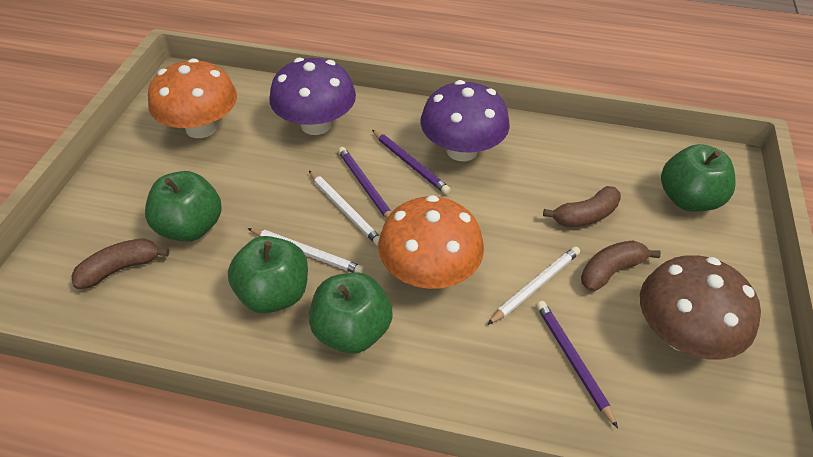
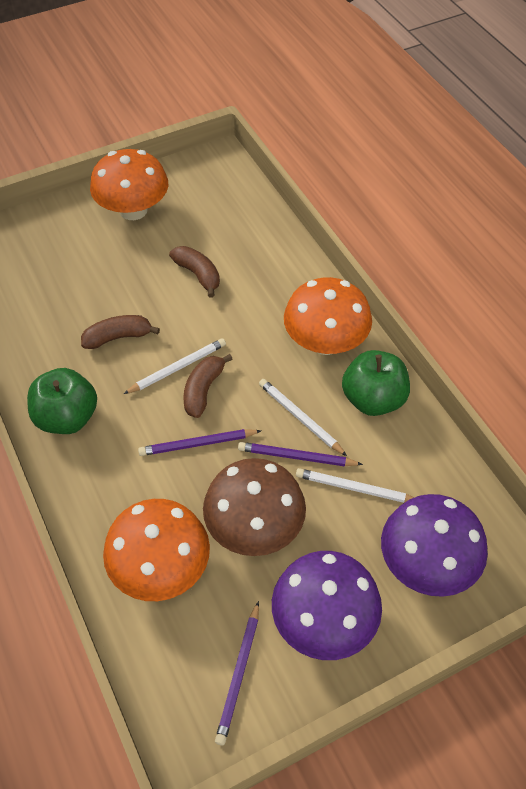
green apple: 4 -> 2
orange mushroom: 2 -> 3

